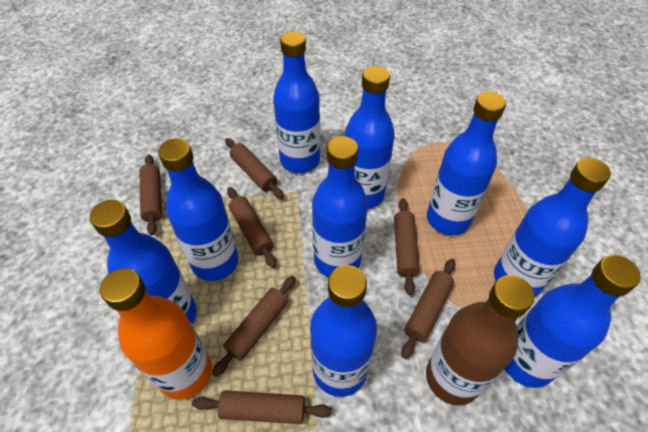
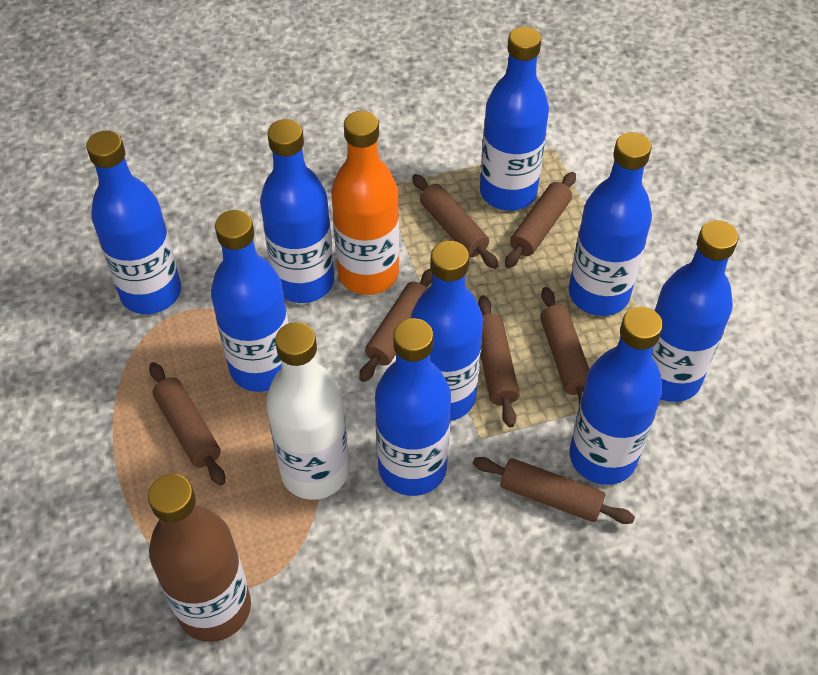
white bottle: 0 -> 1

